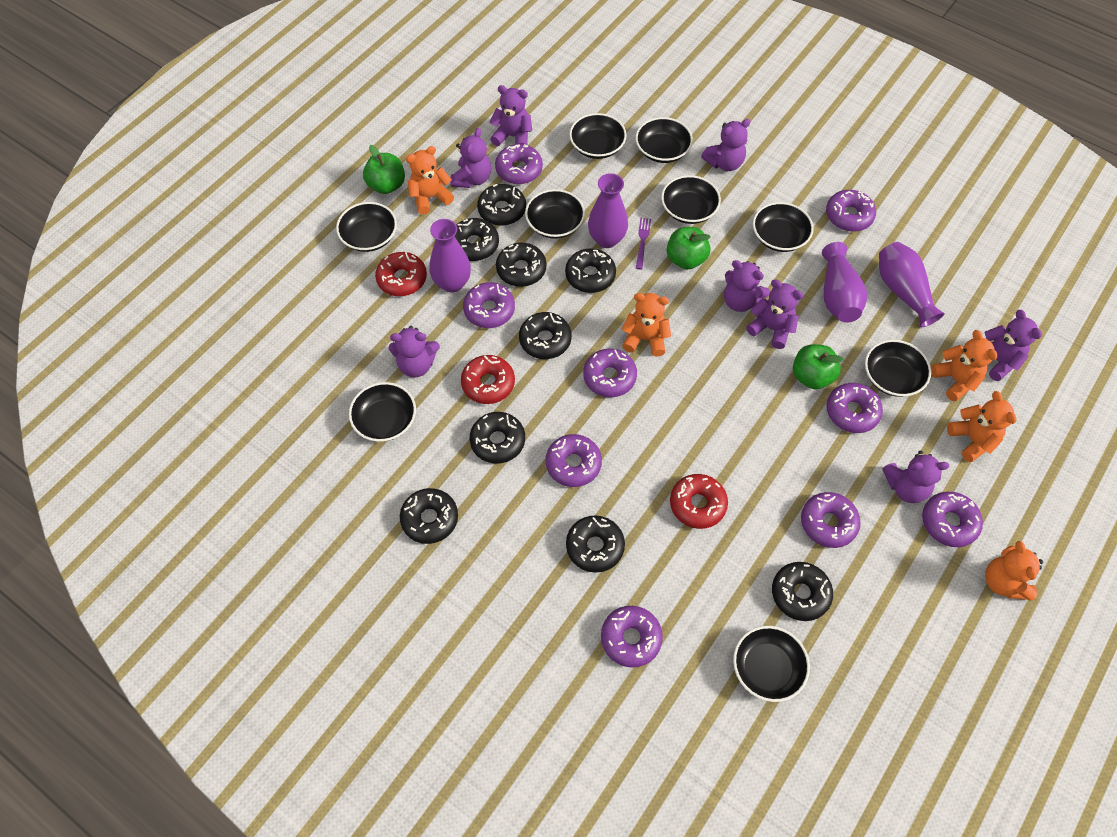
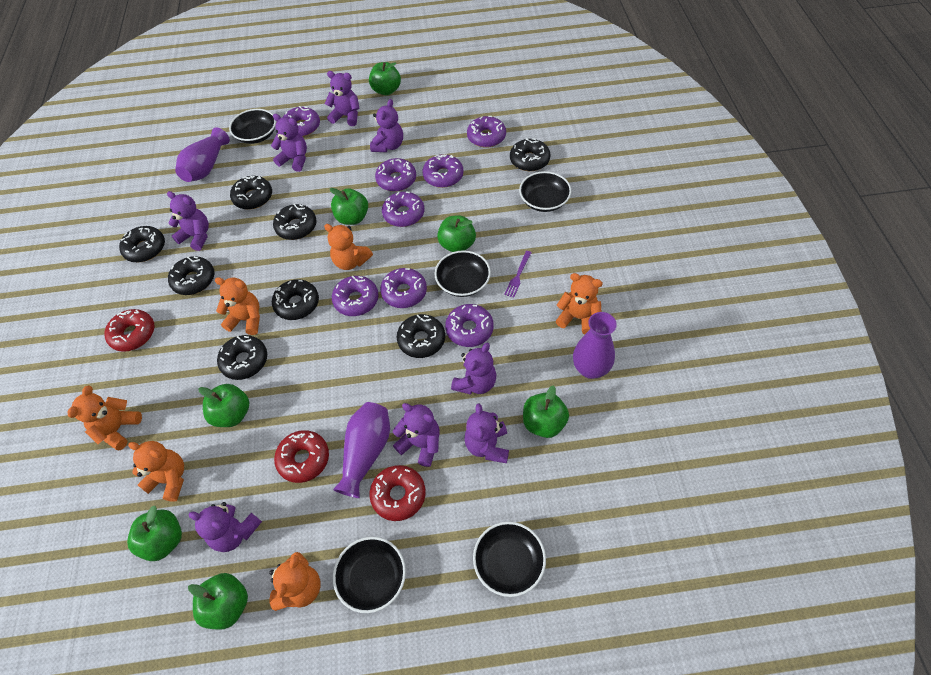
black bowl: 9 -> 5
black donut: 9 -> 8
green apple: 3 -> 7
orange teddy bear: 5 -> 6
purple donut: 9 -> 8
purple vase: 4 -> 3

